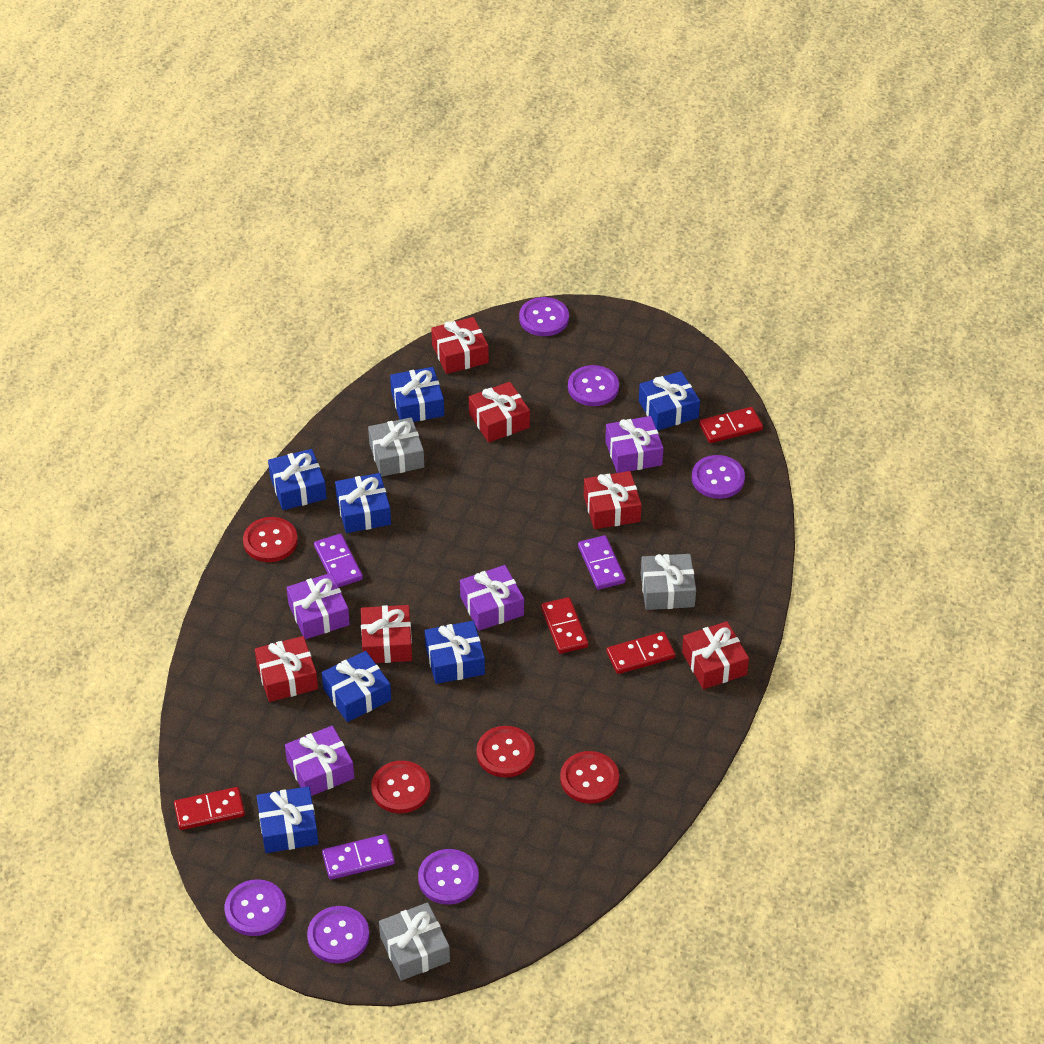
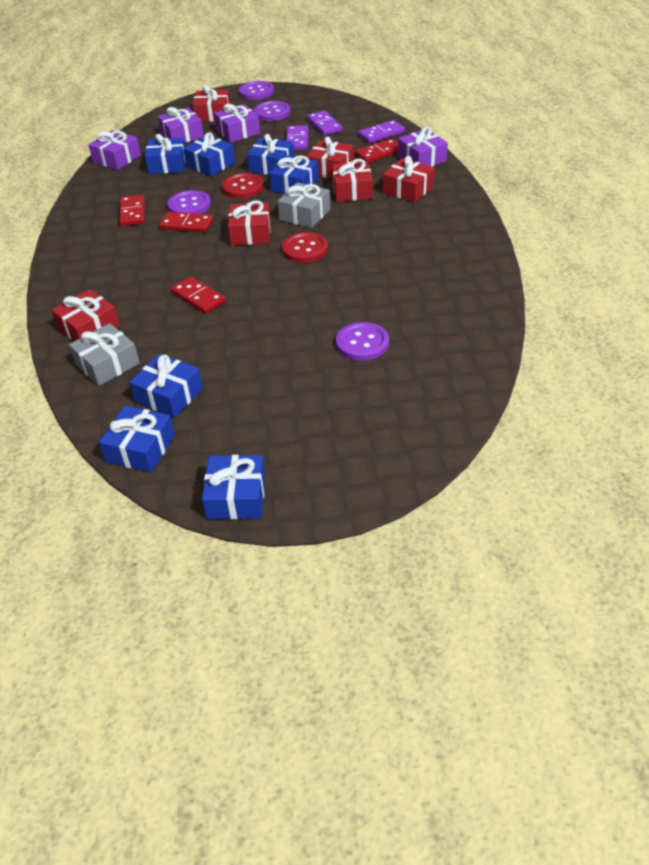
grey gift: 3 -> 2
purple button: 6 -> 4
red button: 4 -> 2

